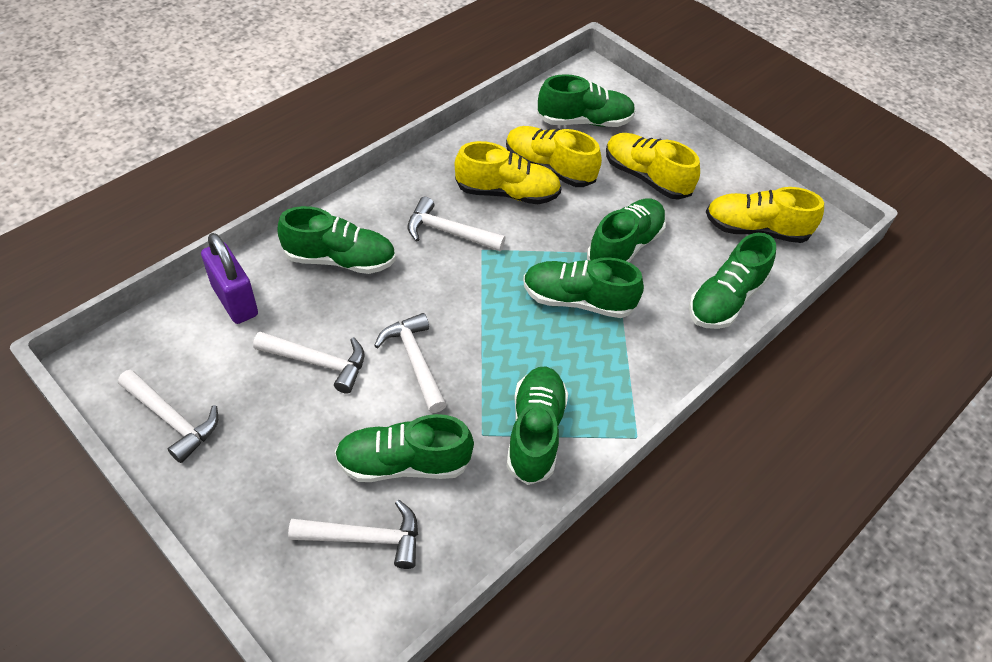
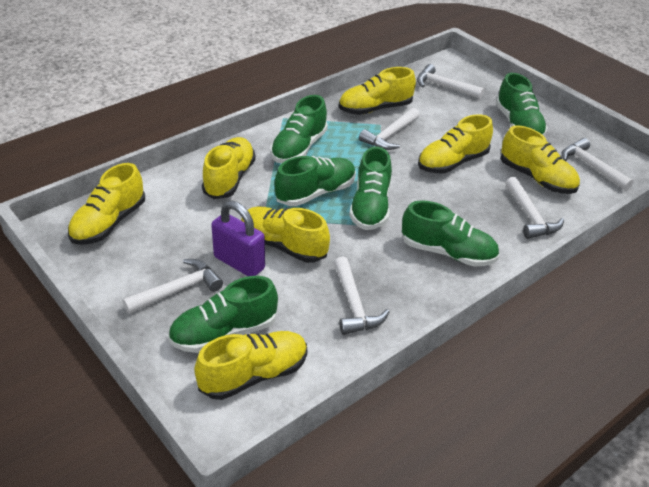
green shoe: 7 -> 6
white hammer: 5 -> 6
yellow shoe: 4 -> 7

